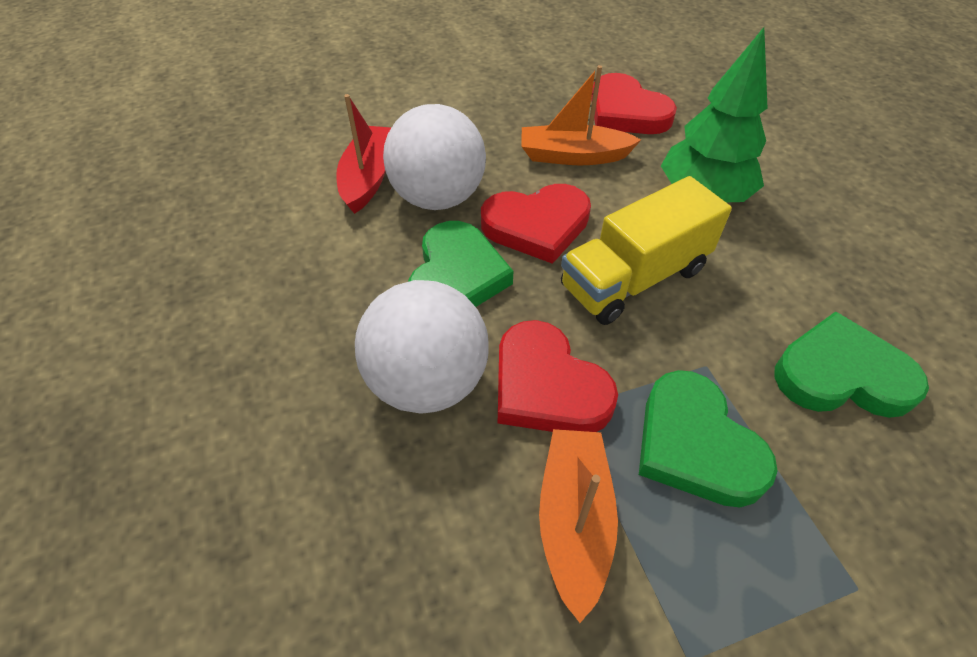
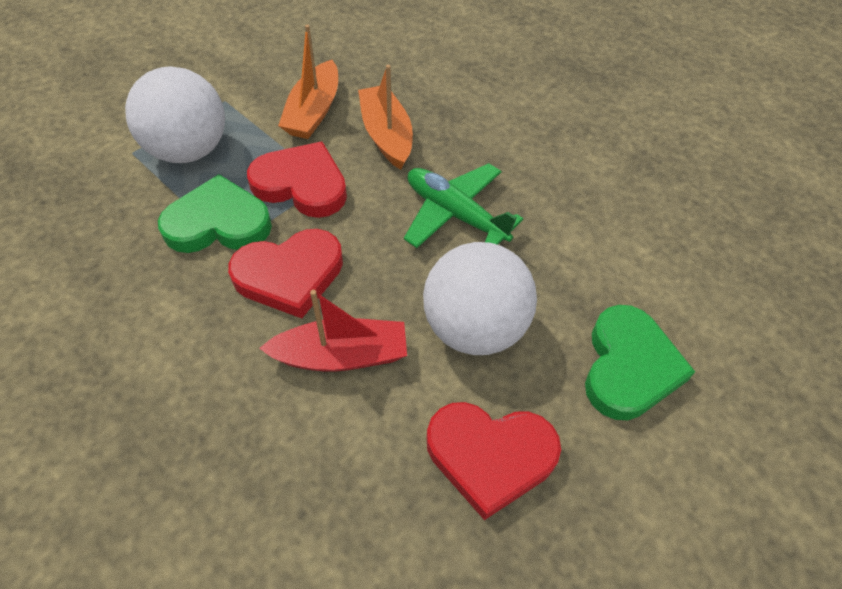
green heart: 3 -> 2
green plane: 0 -> 1
green tree: 1 -> 0
yellow truck: 1 -> 0

